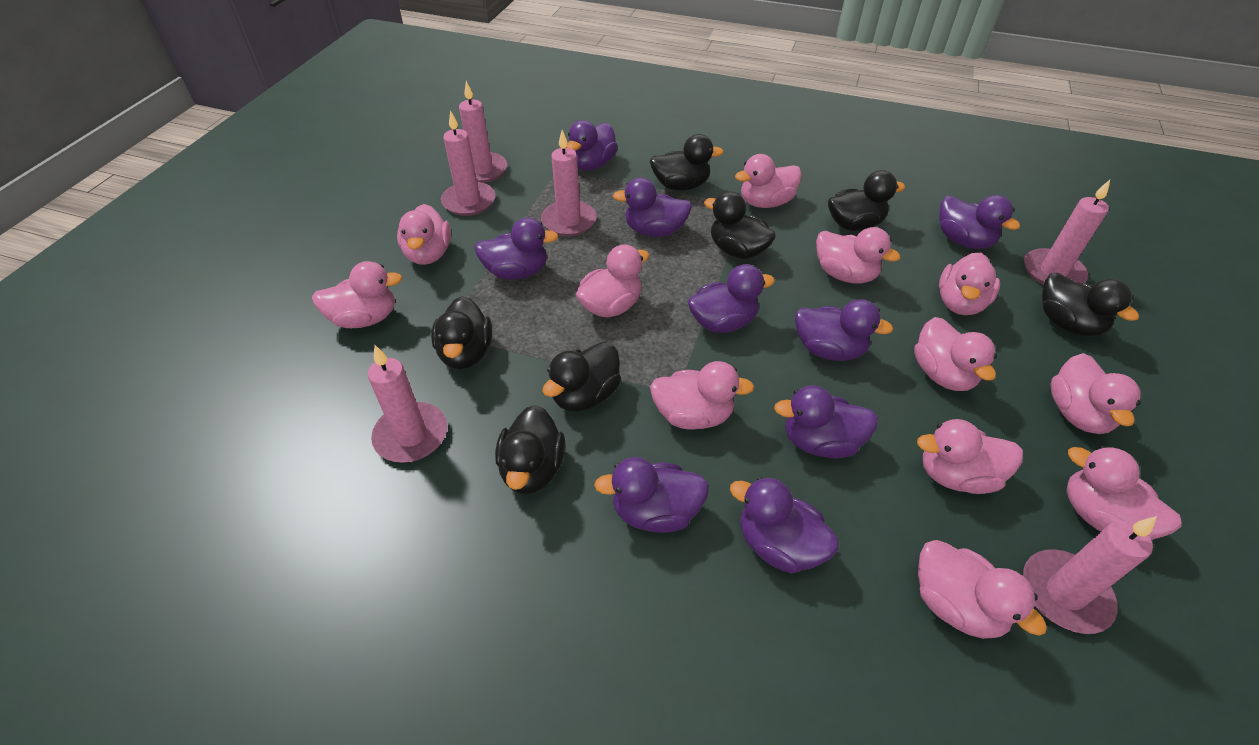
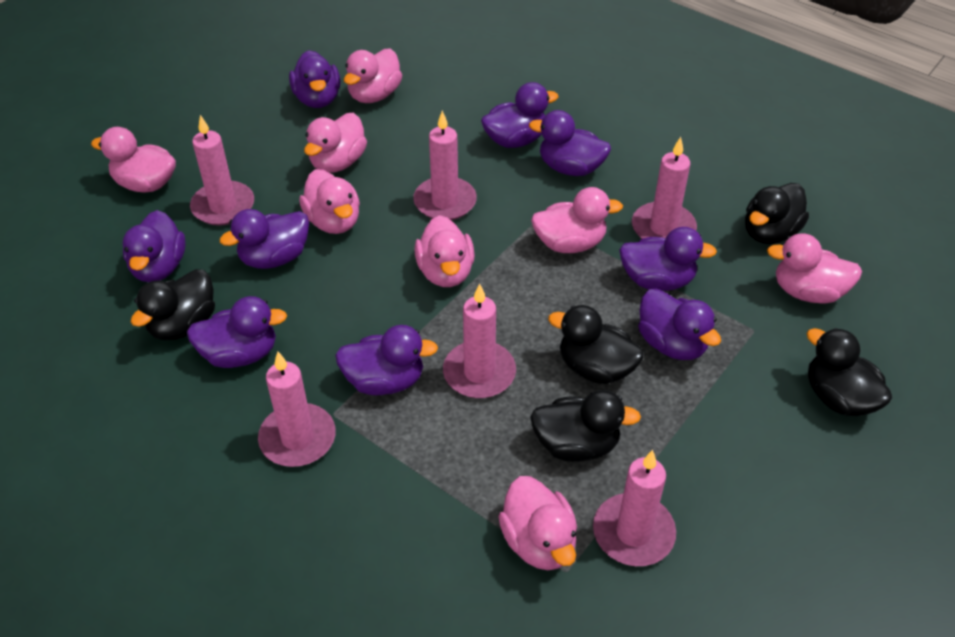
black duck: 7 -> 5
pink duck: 12 -> 8

